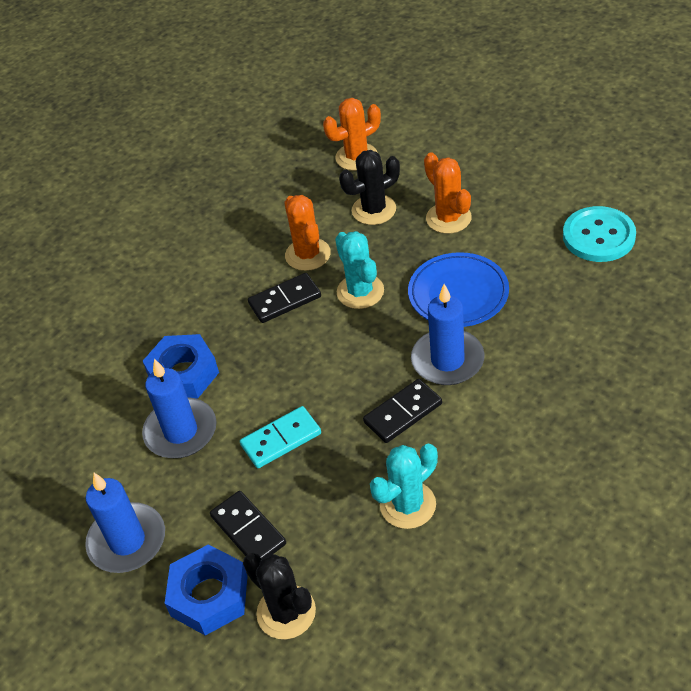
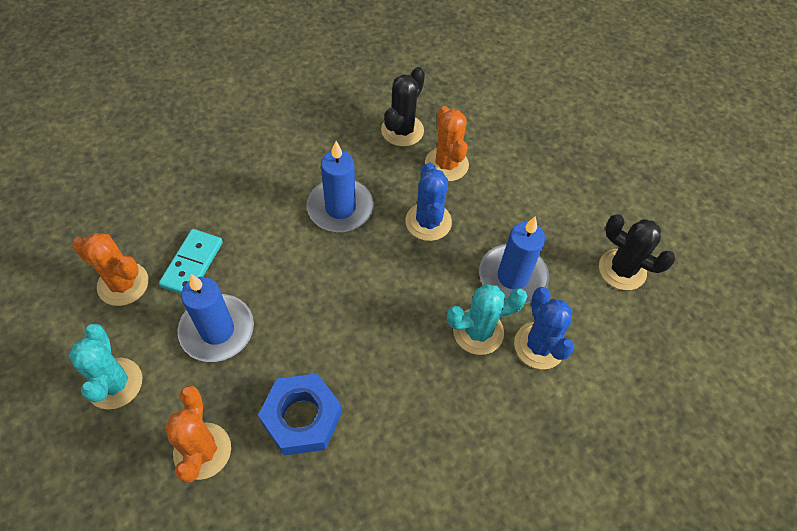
black domino: 3 -> 0
blue cactus: 0 -> 2
blue nut: 2 -> 1
blue plate: 1 -> 0
turquoise button: 1 -> 0

